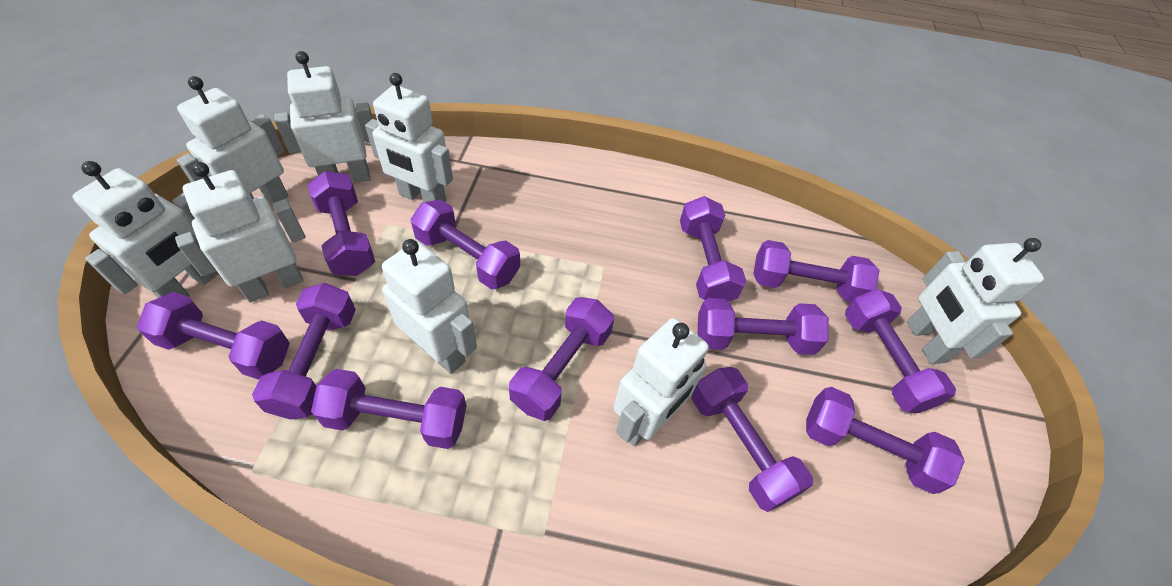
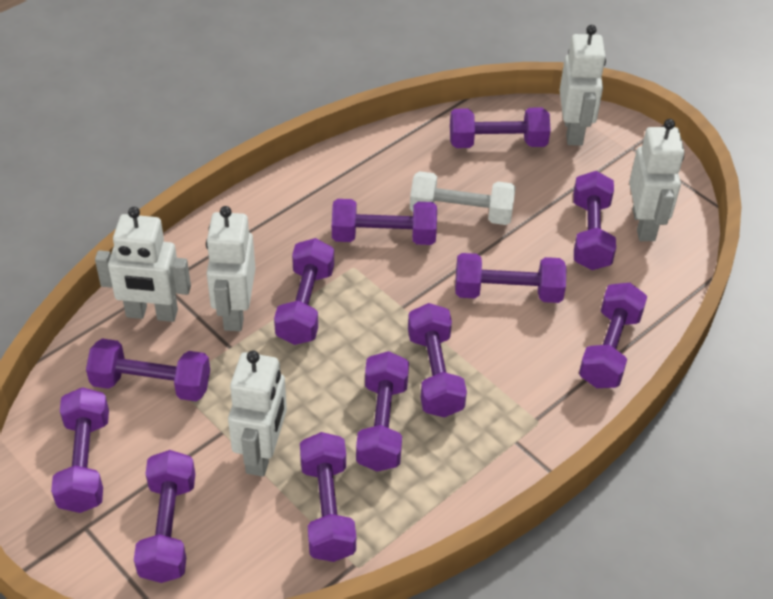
white dumbbell: 0 -> 1
white robot: 8 -> 5

